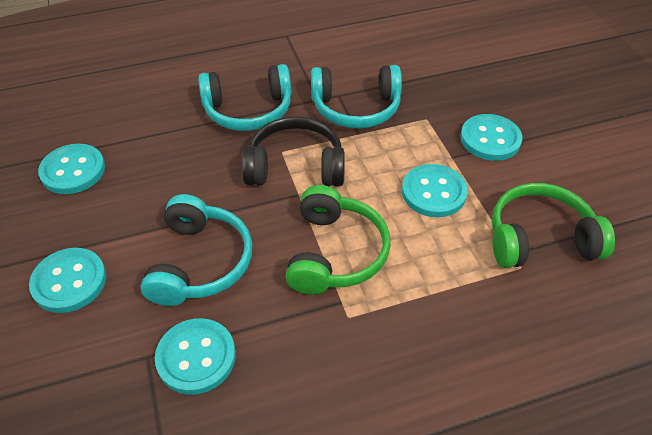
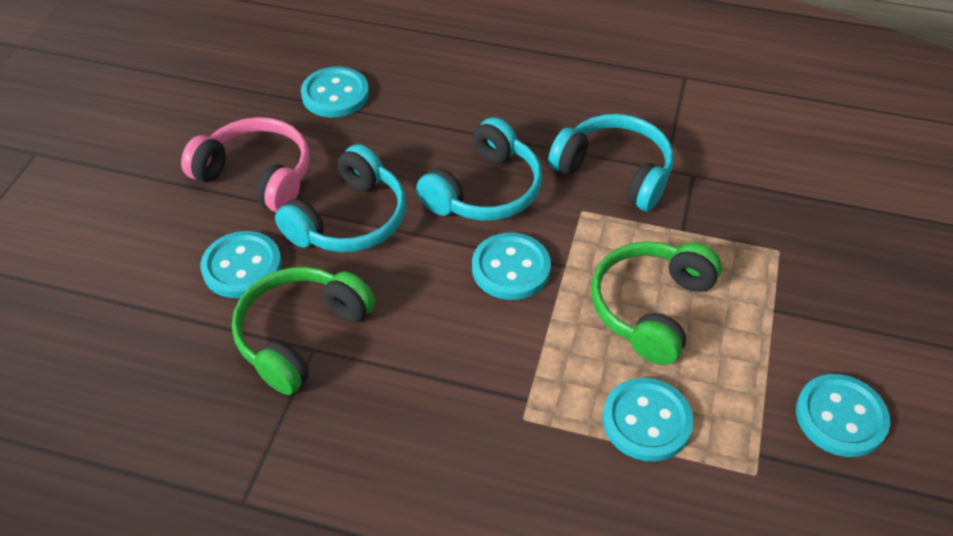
black headphones: 1 -> 0
pink headphones: 0 -> 1

